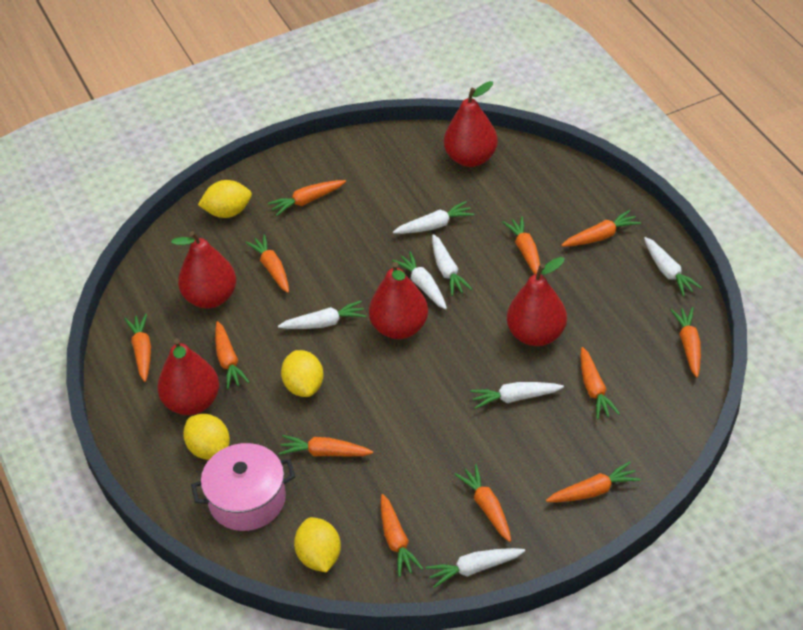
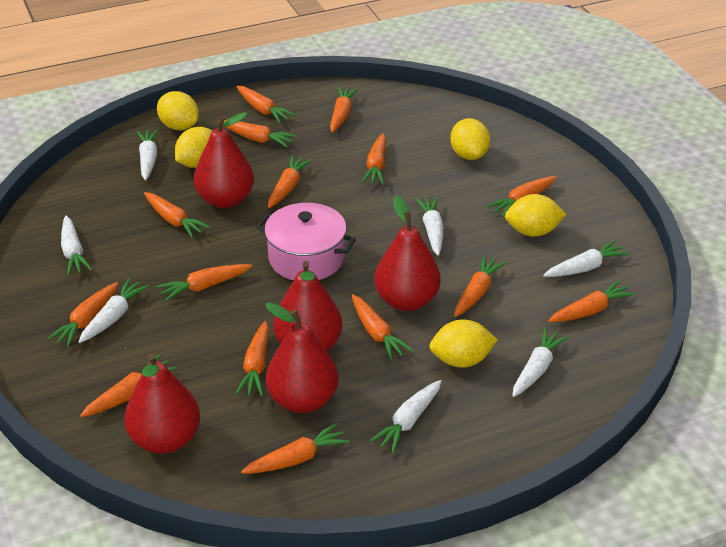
orange carrot: 12 -> 15
yellow lemon: 4 -> 5

